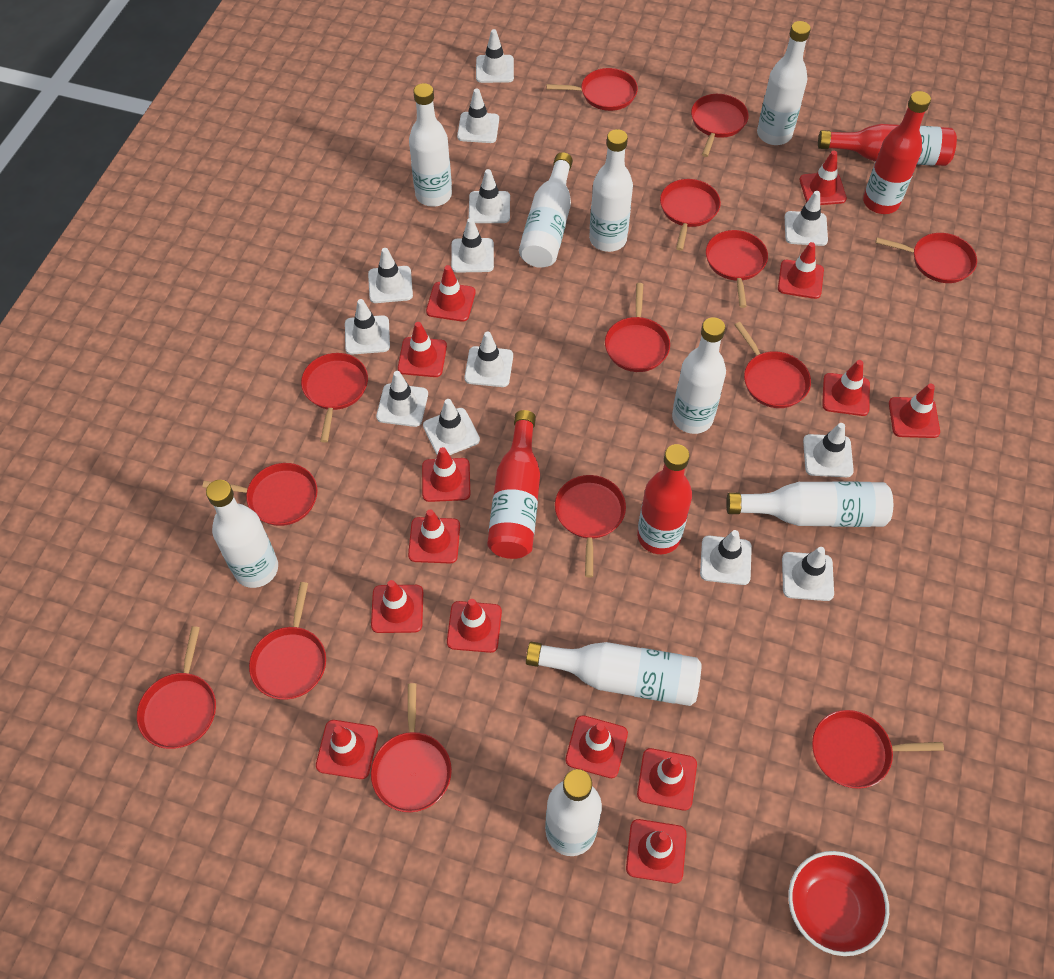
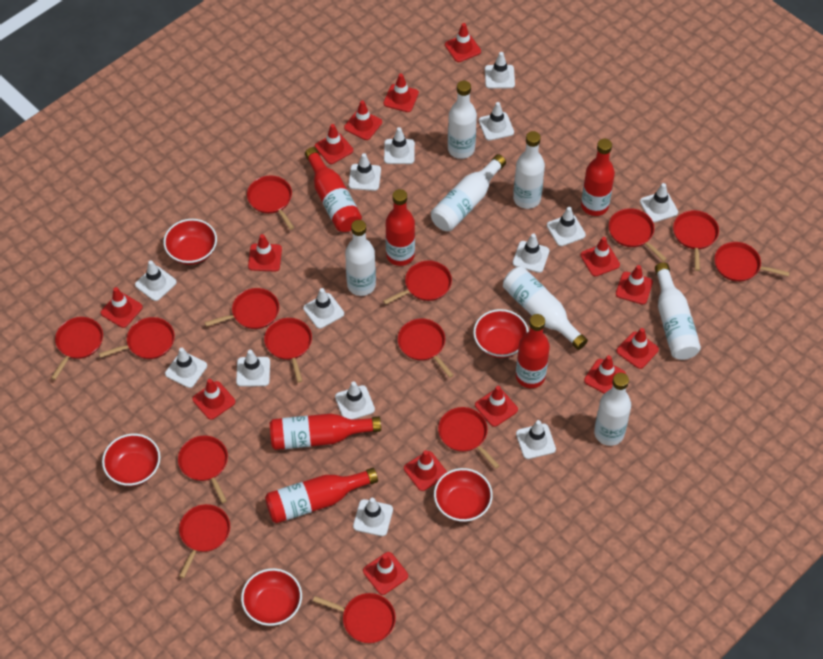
red bottle: 4 -> 6
red bowl: 1 -> 5
white bottle: 9 -> 7
white traffic cone: 13 -> 14

